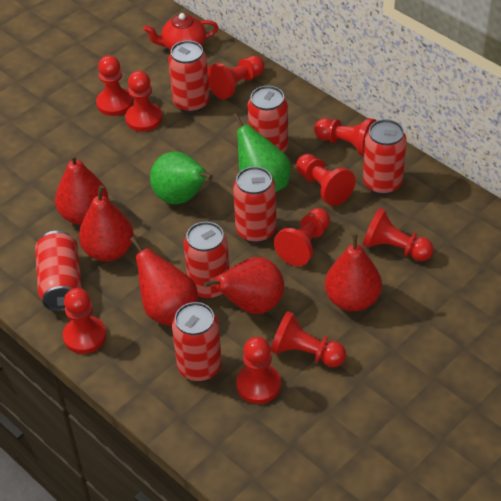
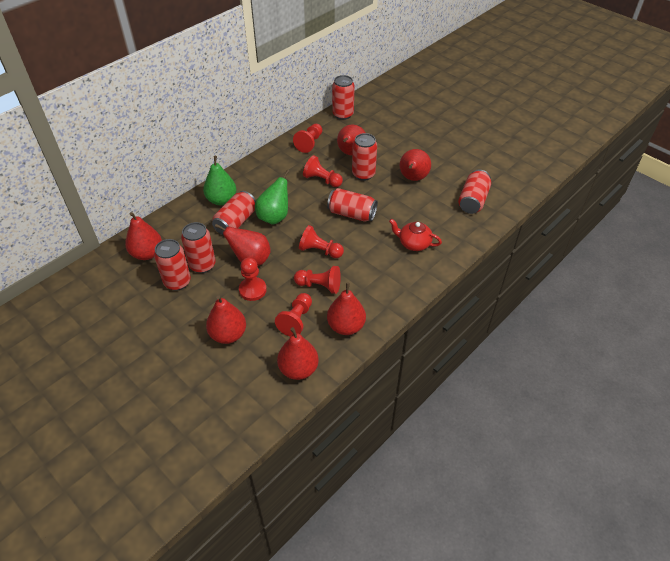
red pawn: 10 -> 6
red pear: 5 -> 7

